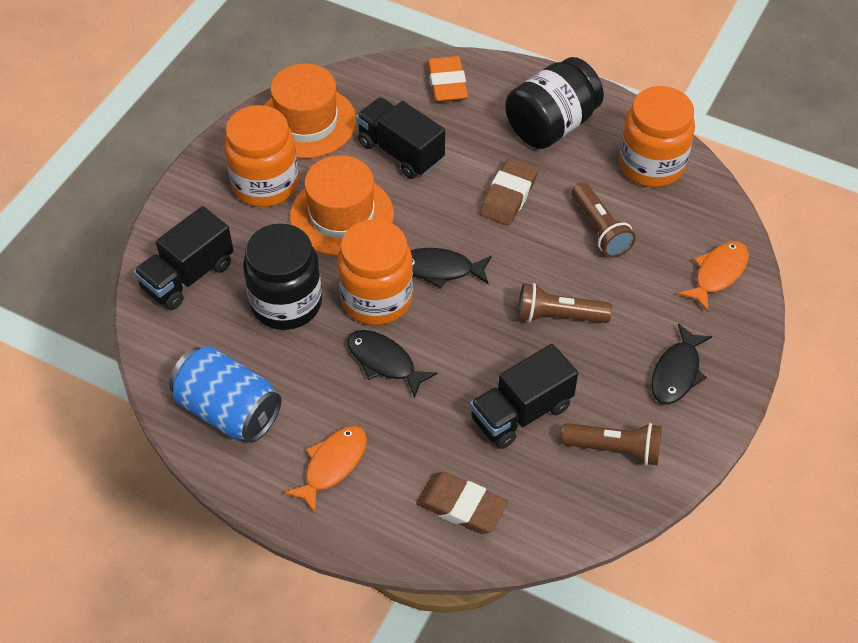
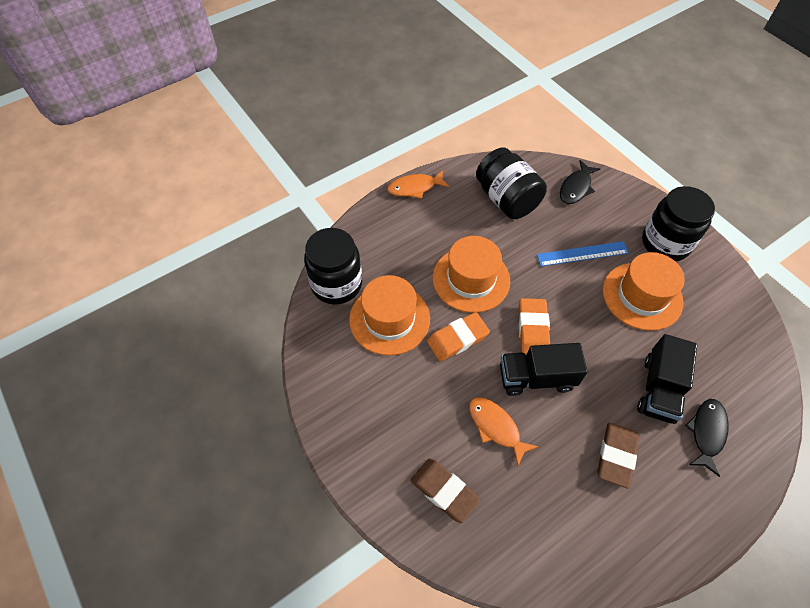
black fish: 3 -> 2
black jar: 2 -> 3
black truck: 3 -> 2
blue can: 1 -> 0
blue ruler: 0 -> 1
brown flashlight: 3 -> 0
orange eraser: 1 -> 2
orange hat: 2 -> 3
orange jar: 3 -> 0

